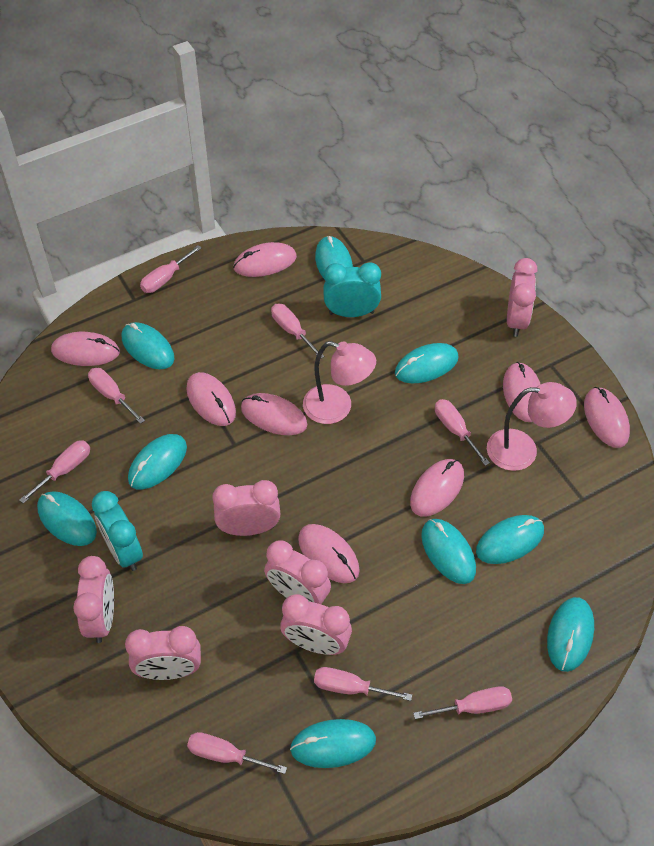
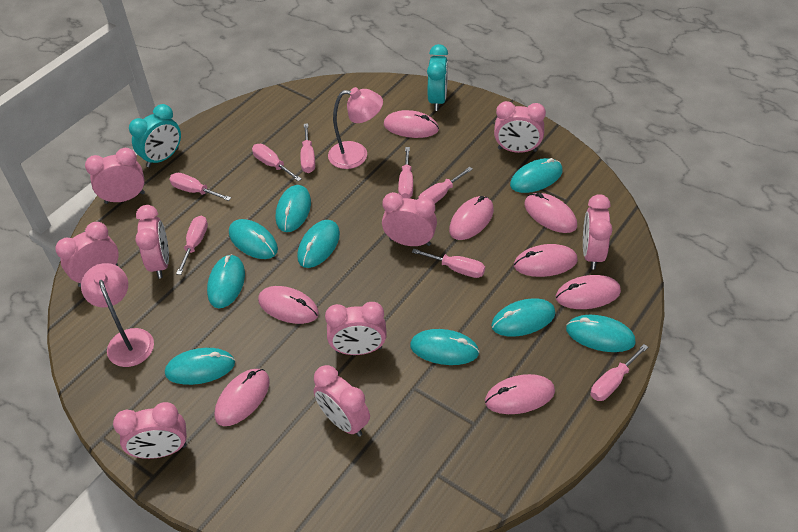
pink clock: 6 -> 9

